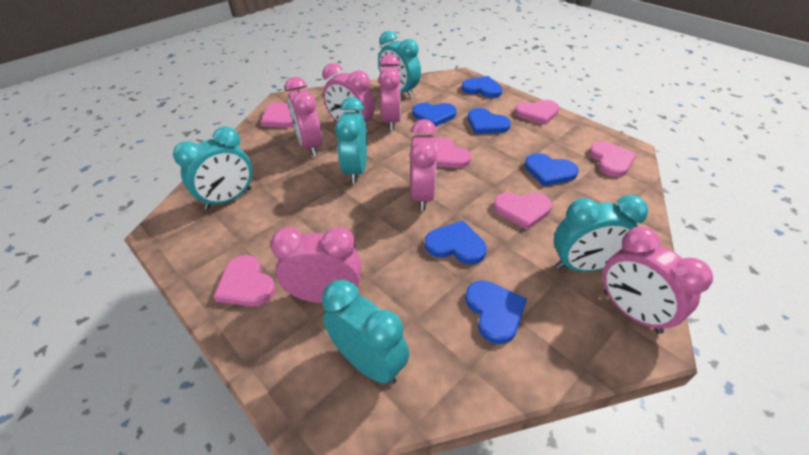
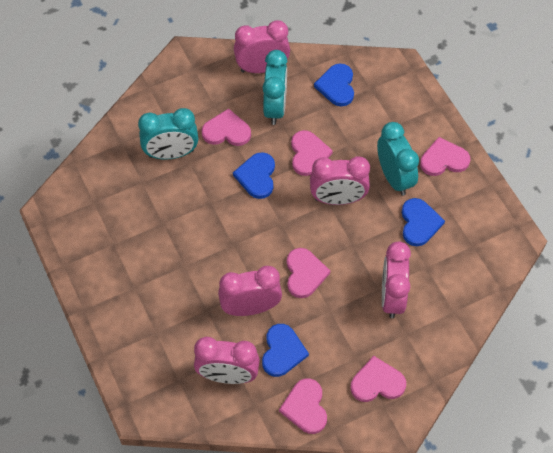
blue heart: 6 -> 4
pink clock: 6 -> 5
turquoise clock: 5 -> 3

